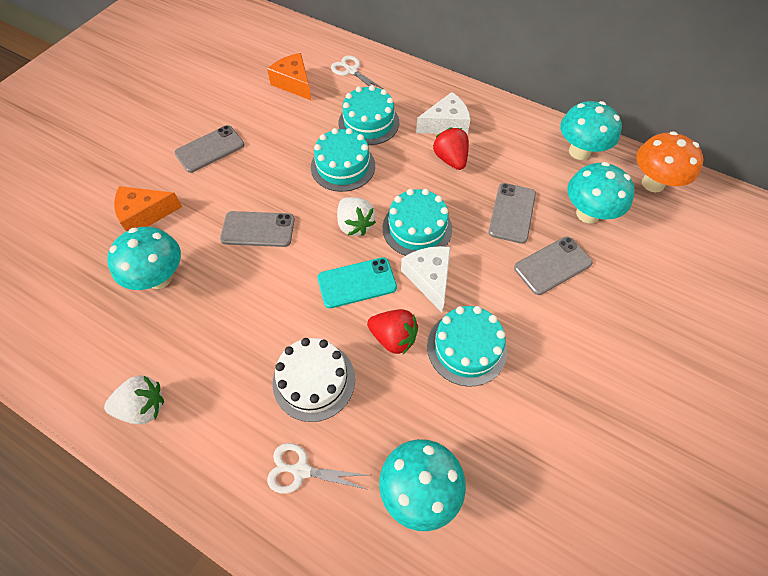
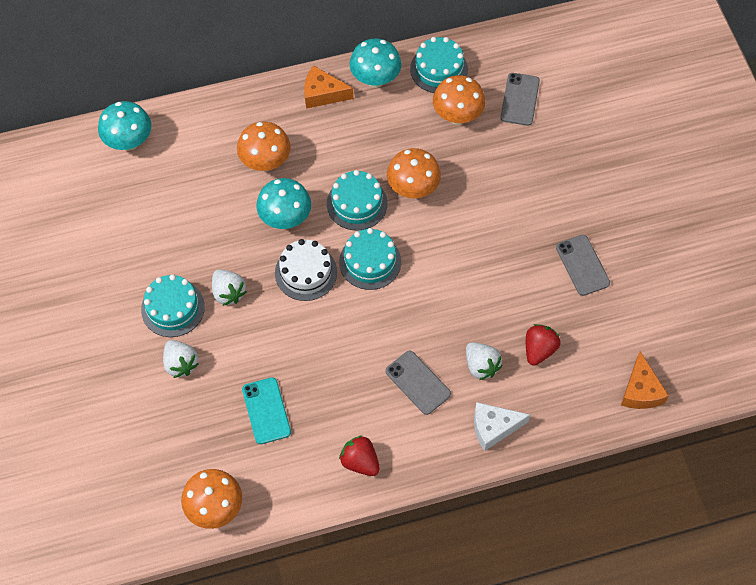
grey phone: 4 -> 3
orange mushroom: 1 -> 4
turquoise mushroom: 4 -> 3
white cheese: 2 -> 1
white scissors: 2 -> 0
white strawberry: 2 -> 3

